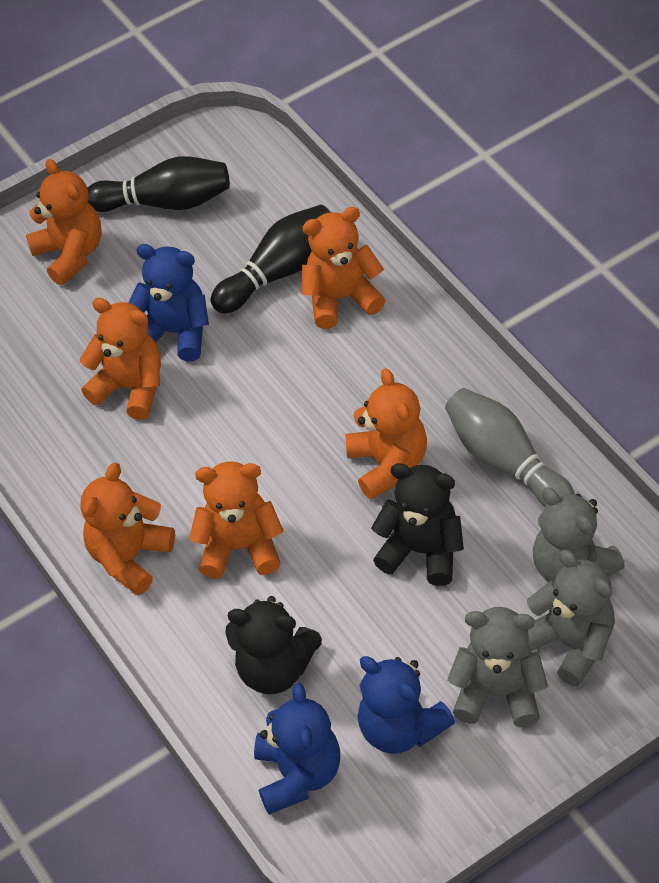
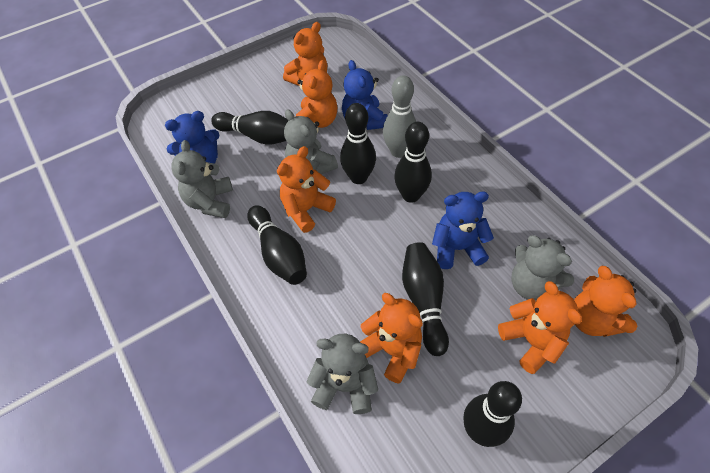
black bowling pin: 2 -> 6
black teddy bear: 2 -> 0
grey teddy bear: 3 -> 4

